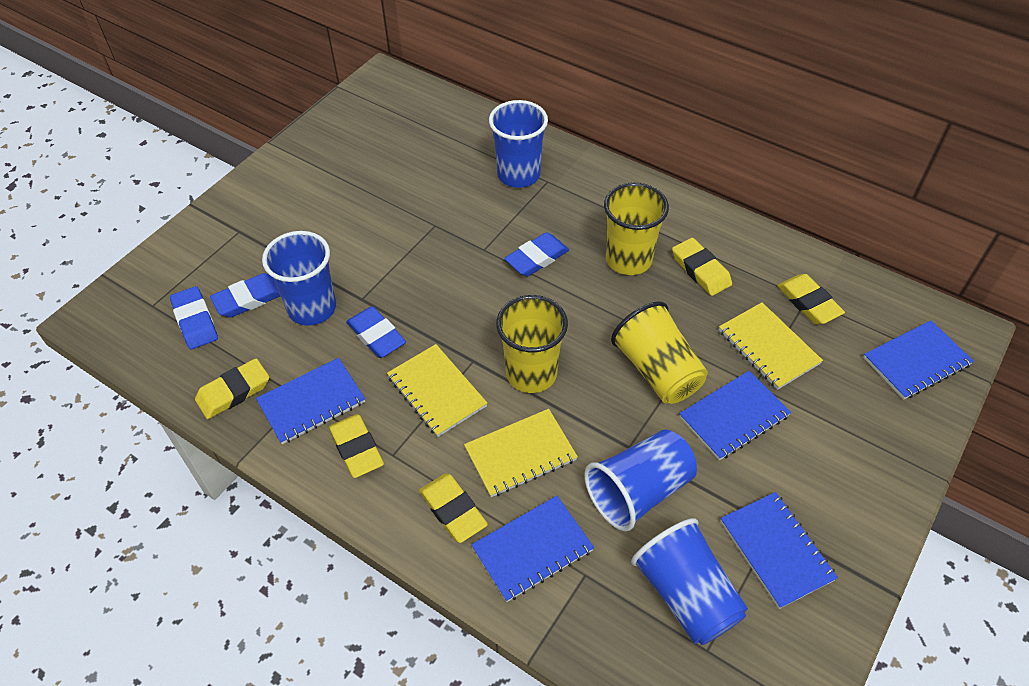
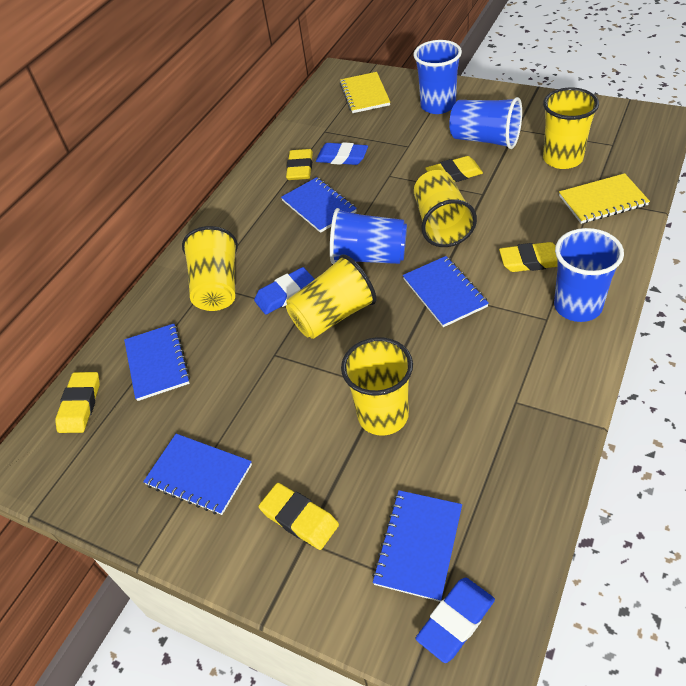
blue eraser: 4 -> 3
yellow cup: 3 -> 5
yellow notebook: 3 -> 2

